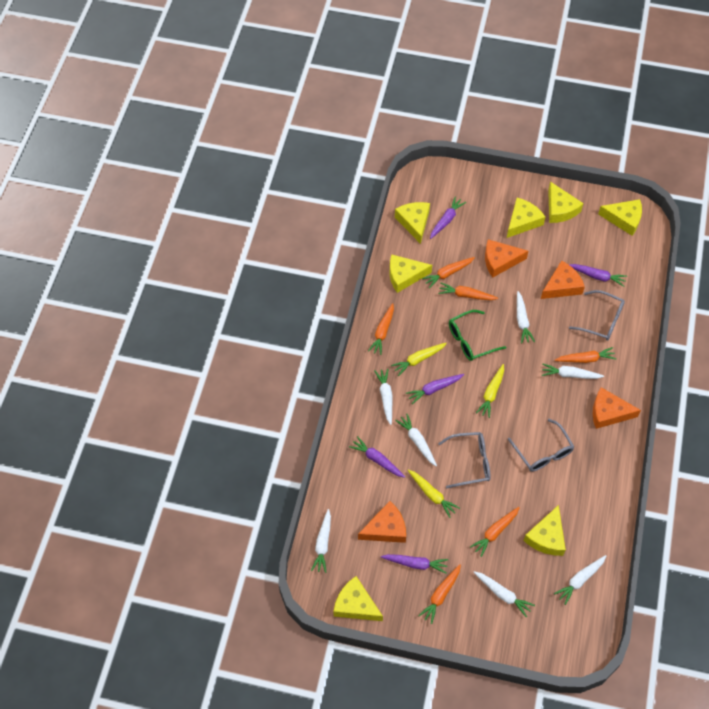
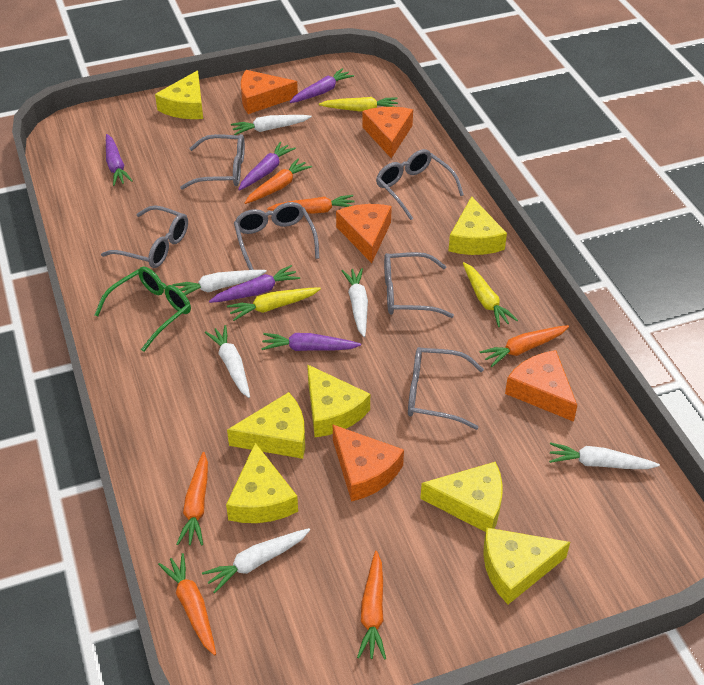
grey glasses: 3 -> 6
orange cheese: 4 -> 5
white carrot: 7 -> 6

